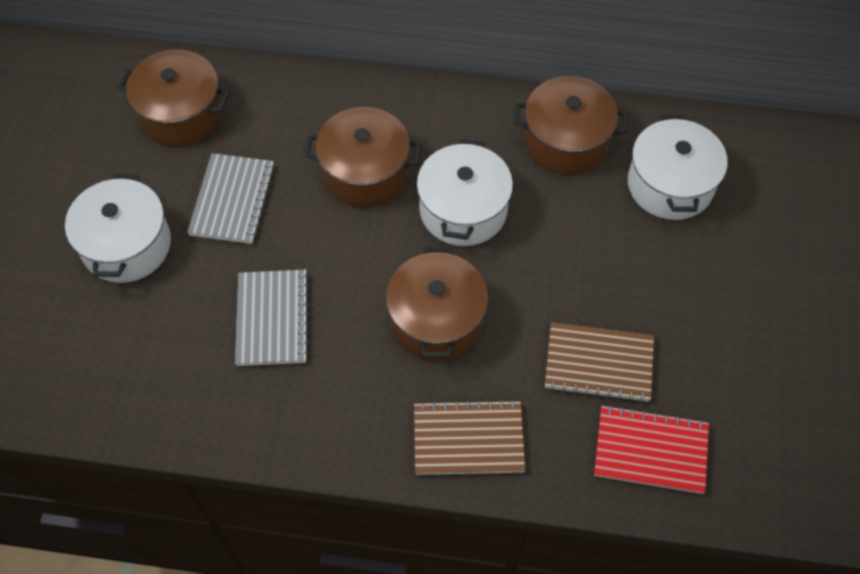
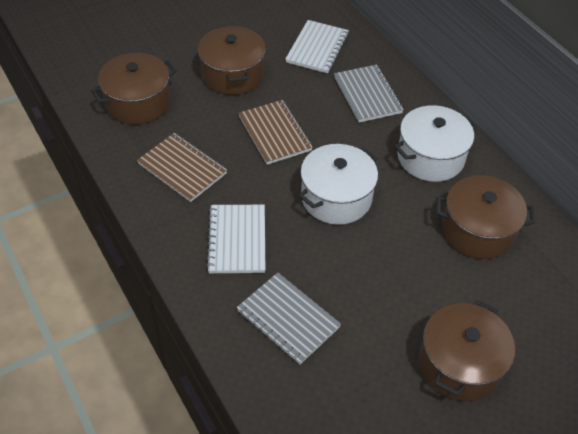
red notebook: 1 -> 0
white notebook: 0 -> 2
white pot: 3 -> 2

